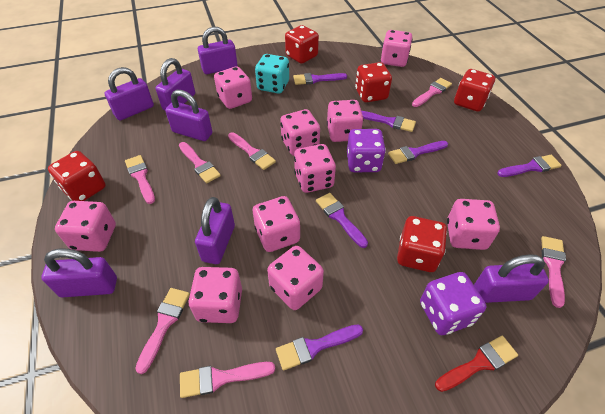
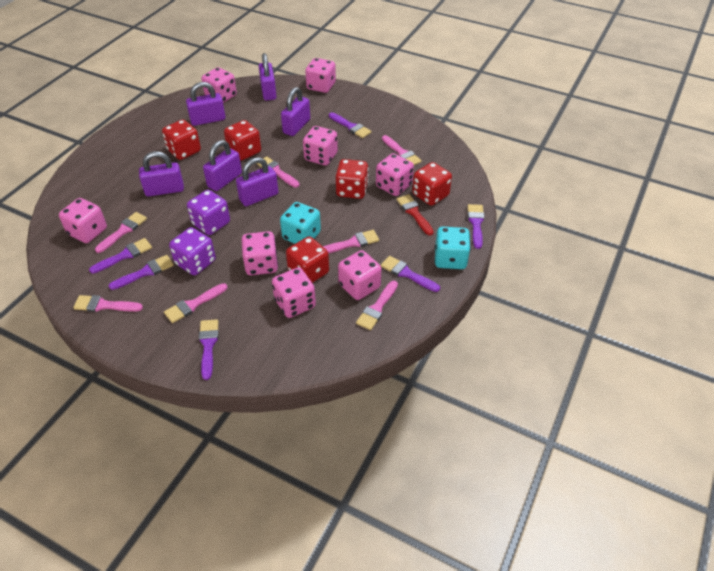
pink dice: 10 -> 8
purple padlock: 7 -> 6
turquoise dice: 1 -> 2

